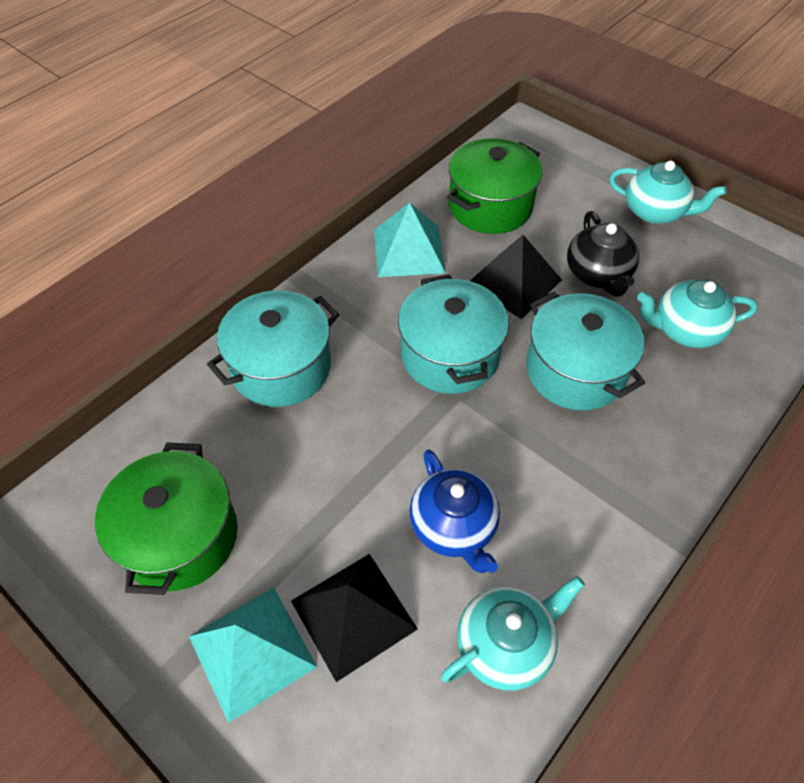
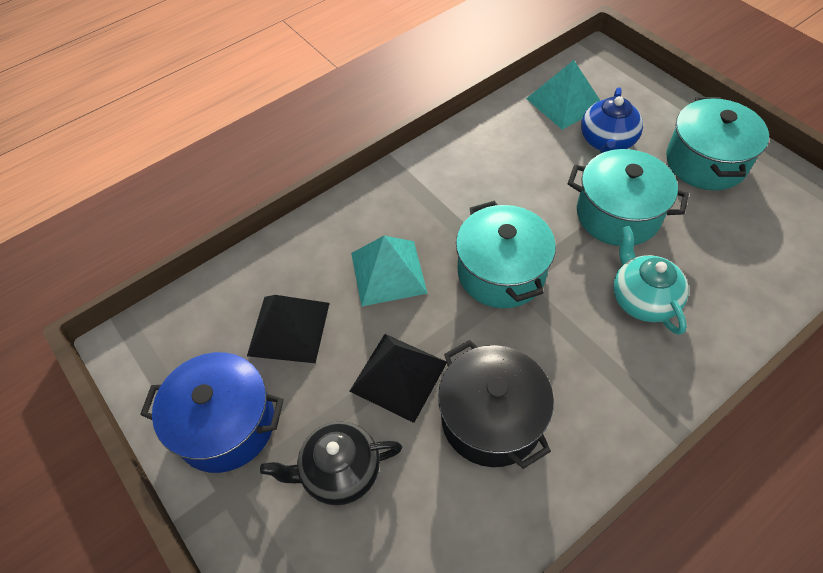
black pot: 0 -> 1
blue pot: 0 -> 1
green pot: 2 -> 0
turquoise teapot: 3 -> 1

